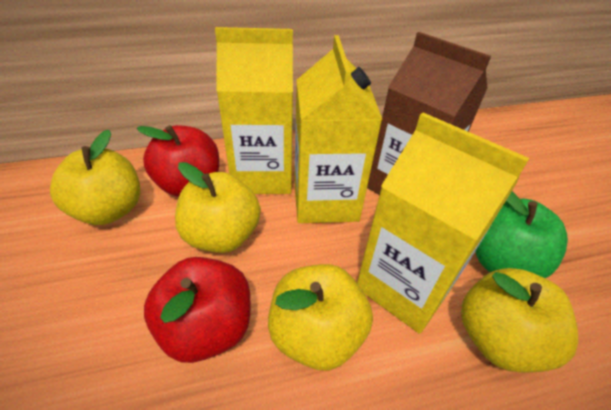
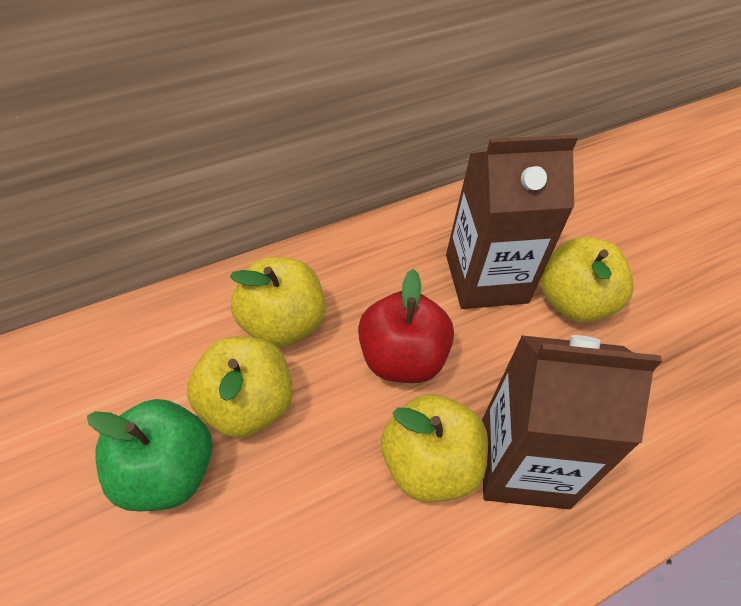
brown carton: 1 -> 2
red apple: 2 -> 1
yellow carton: 3 -> 0

